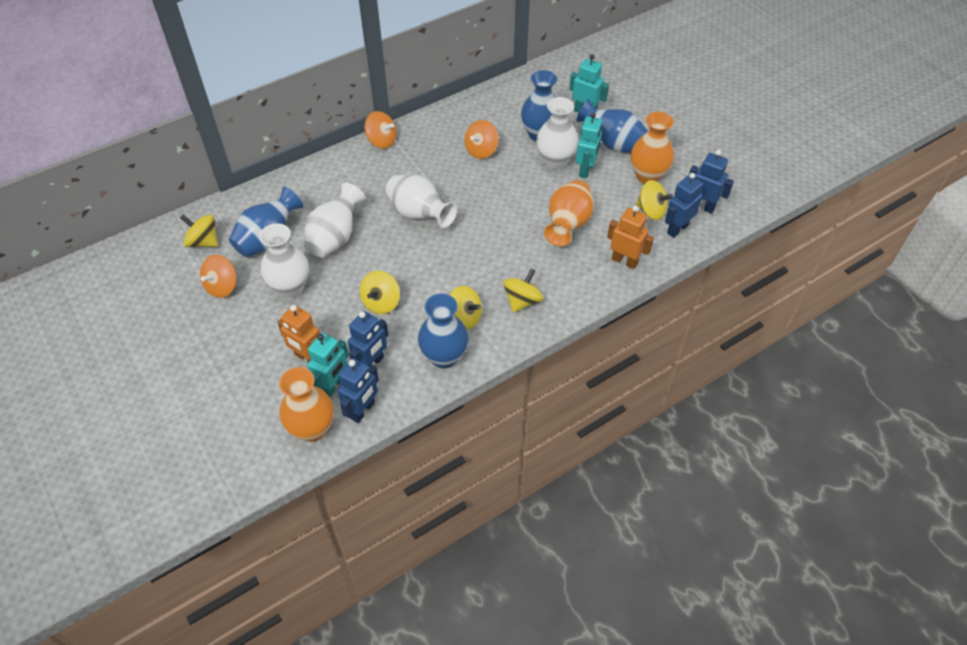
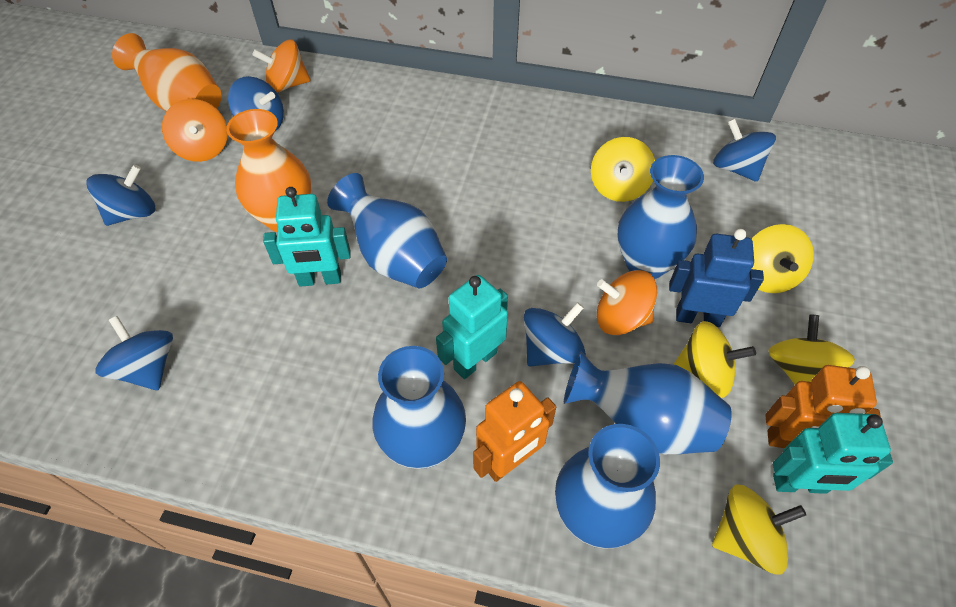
blue robot: 4 -> 1
blue spinning top: 0 -> 5
blue vase: 4 -> 5
orange vase: 3 -> 2
white vase: 4 -> 0

